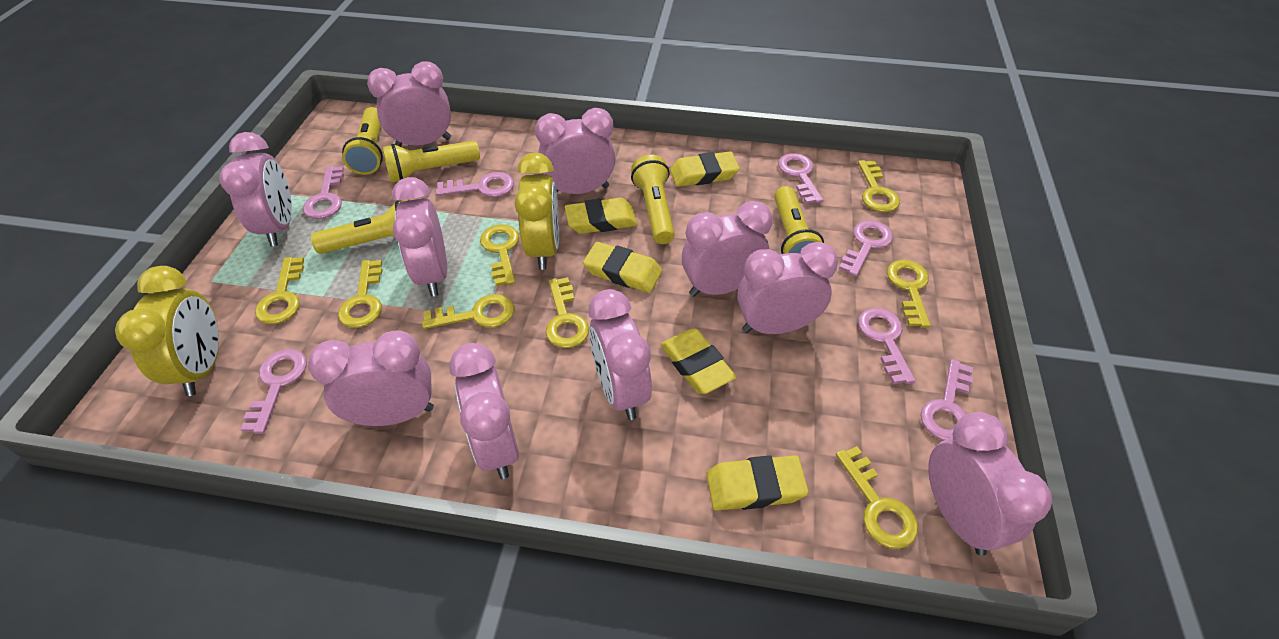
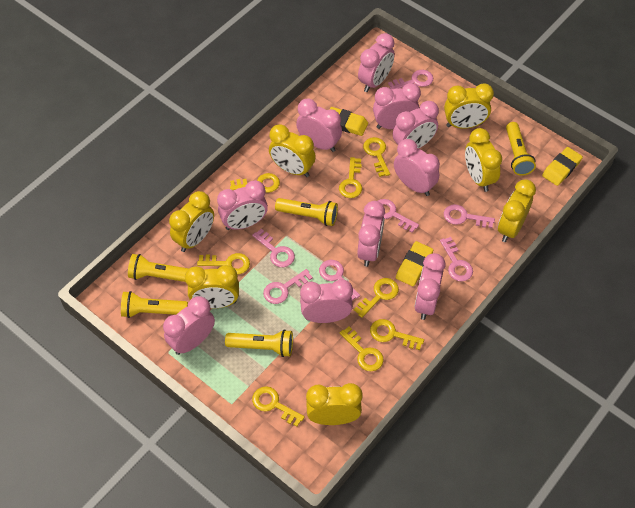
yellow clock: 2 -> 7
yellow eraser: 5 -> 3

